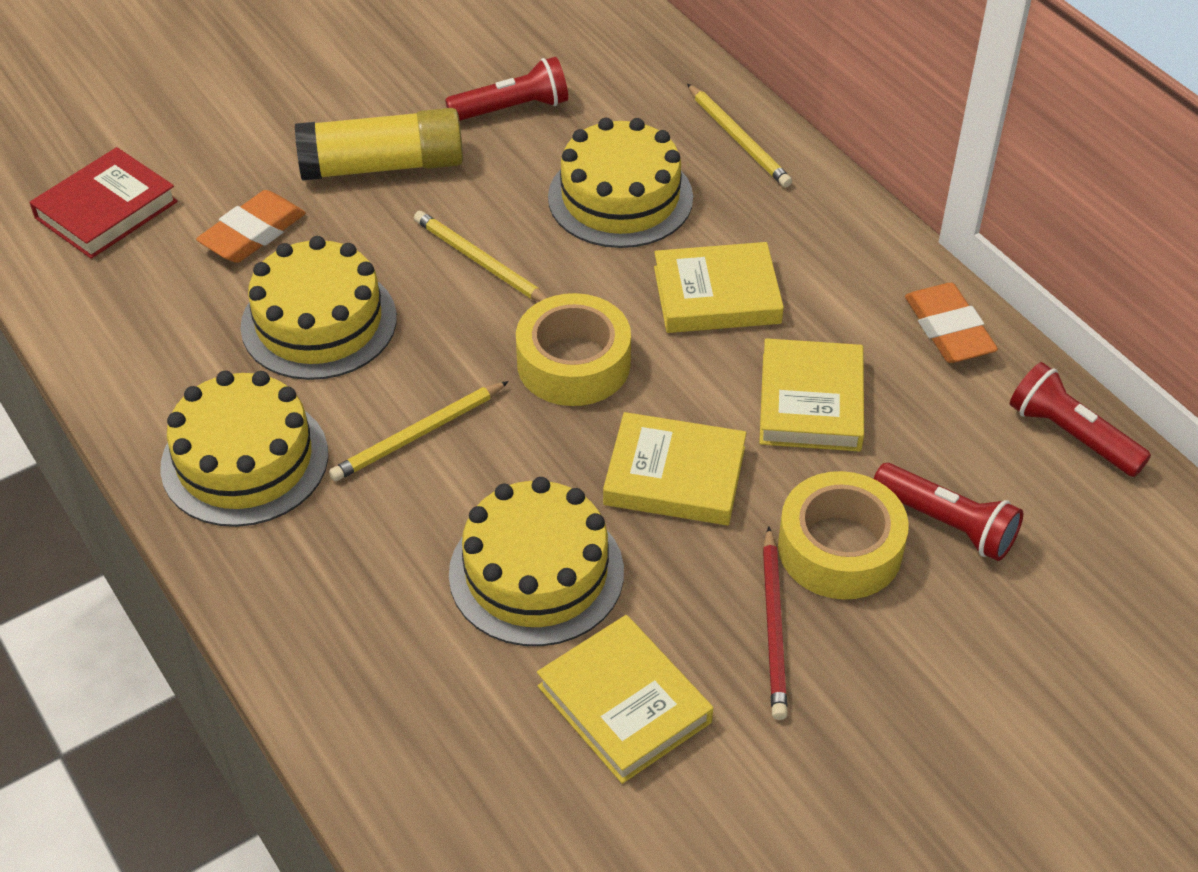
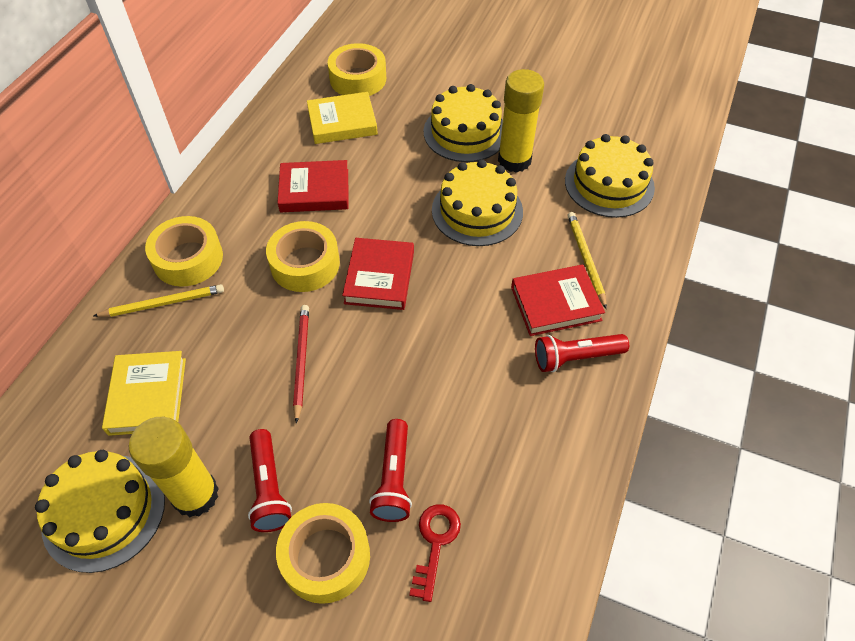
orange eraser: 2 -> 0
red book: 1 -> 3
red key: 0 -> 1
yellow book: 4 -> 2
yellow glue stick: 1 -> 2
yellow pencil: 3 -> 2
yellow tape: 2 -> 4

